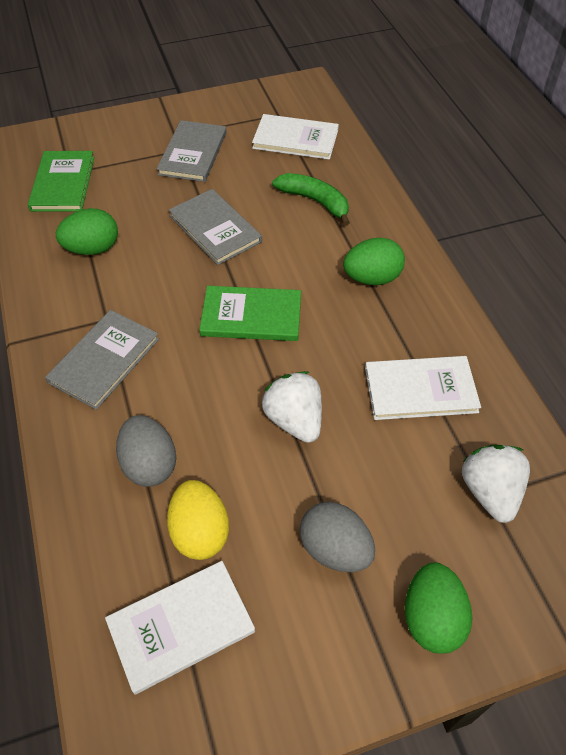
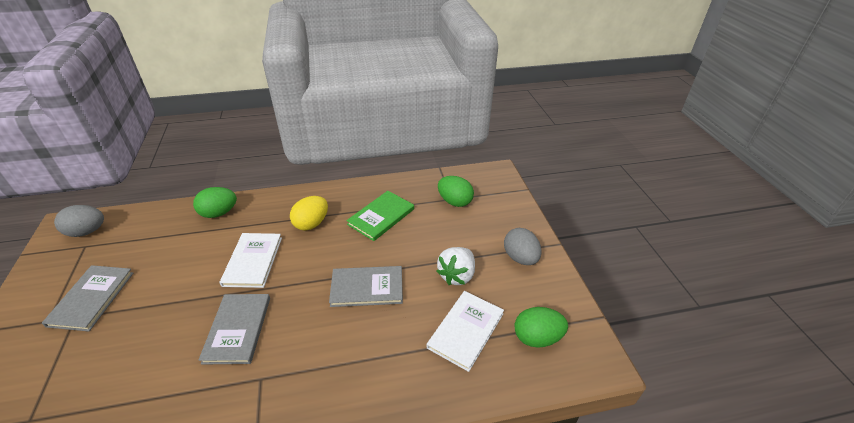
green banana: 1 -> 0
green book: 2 -> 1
white book: 3 -> 2
white strawberry: 2 -> 1

